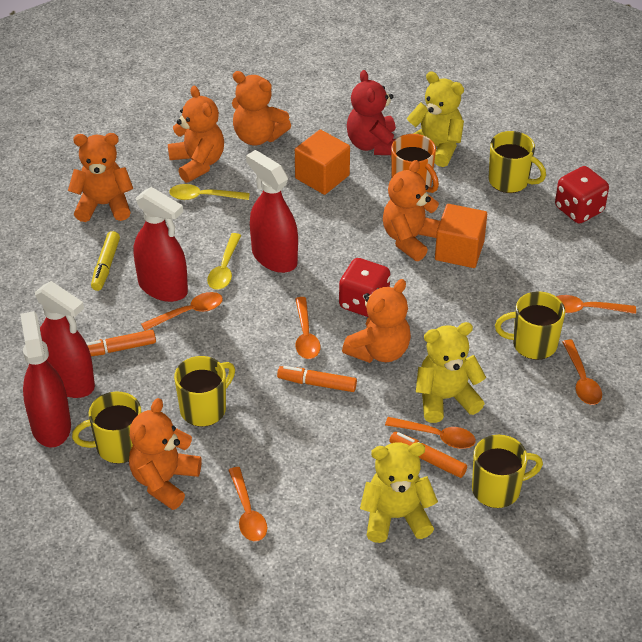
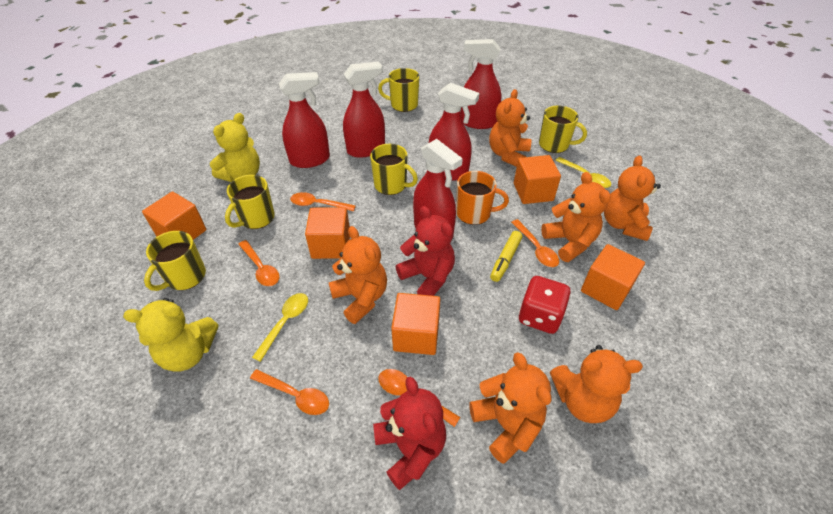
orange cube: 2 -> 5
orange marker: 3 -> 0
orange spoon: 6 -> 5
red dice: 2 -> 1
red spray bottle: 4 -> 5
red teddy bear: 1 -> 2
yellow teddy bear: 3 -> 2

